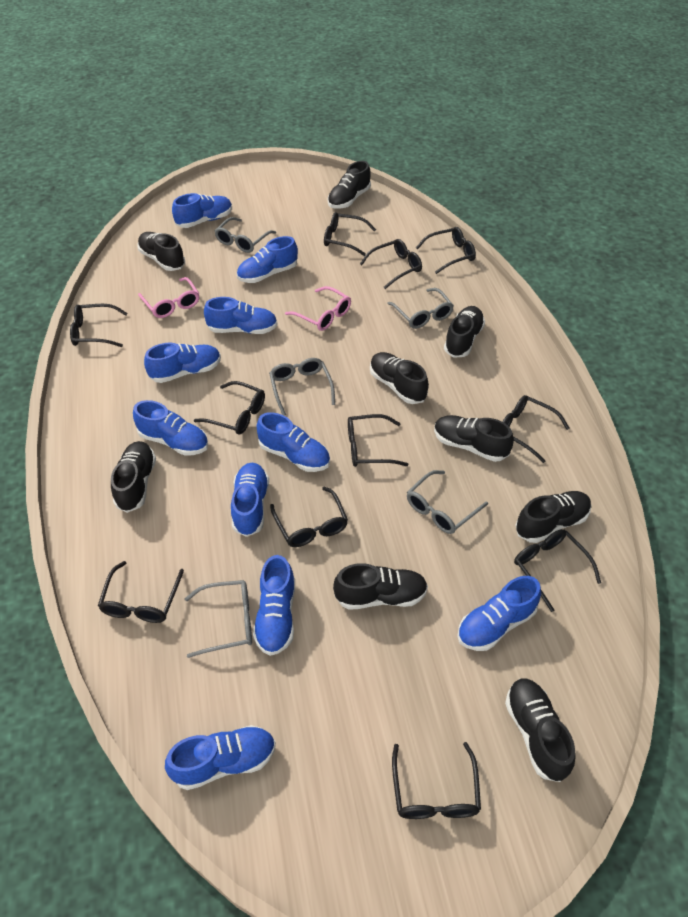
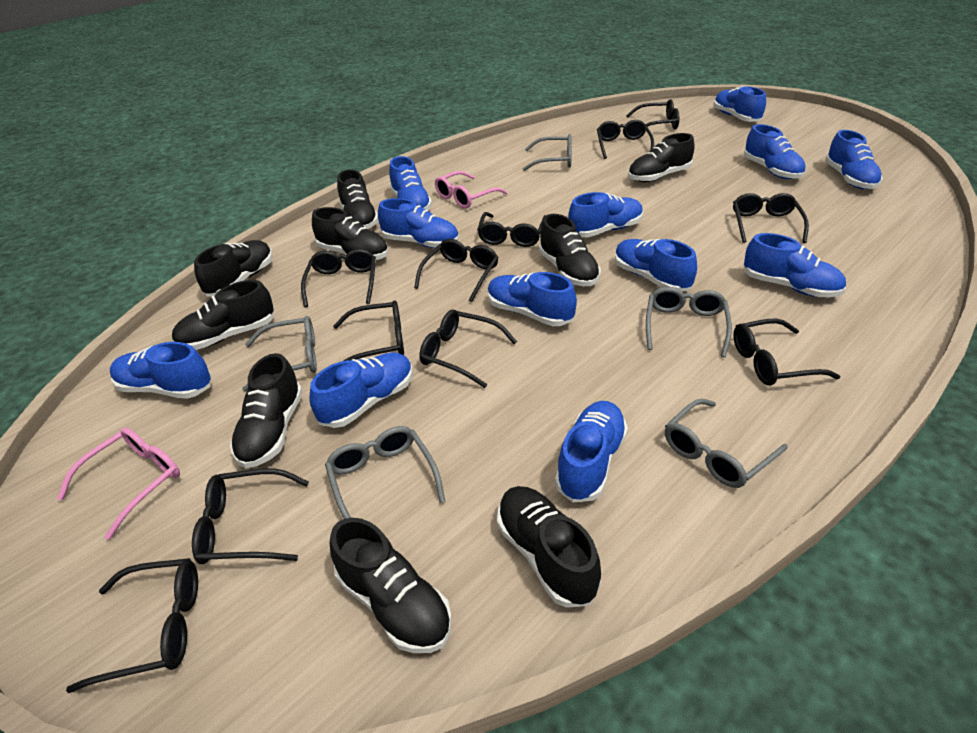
blue shoe: 10 -> 12

